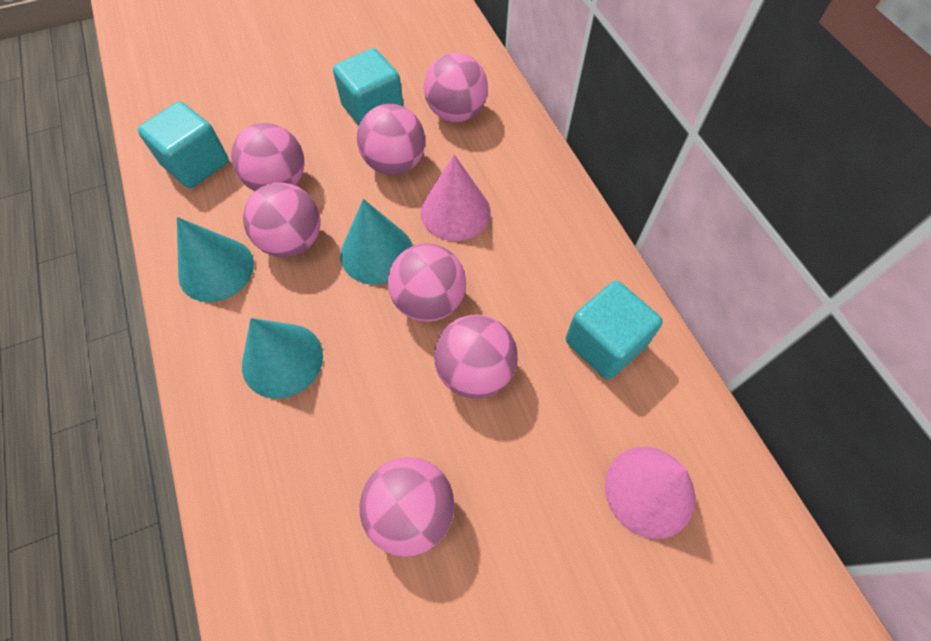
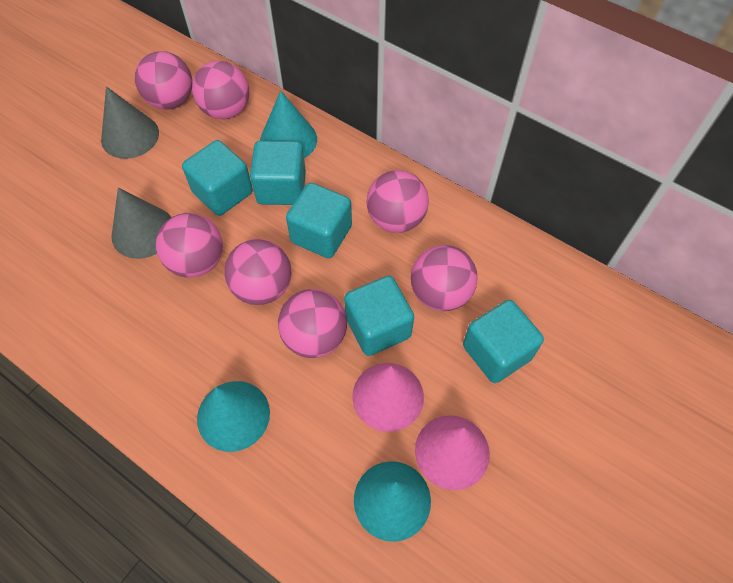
grey cone: 0 -> 2
turquoise cube: 3 -> 5

